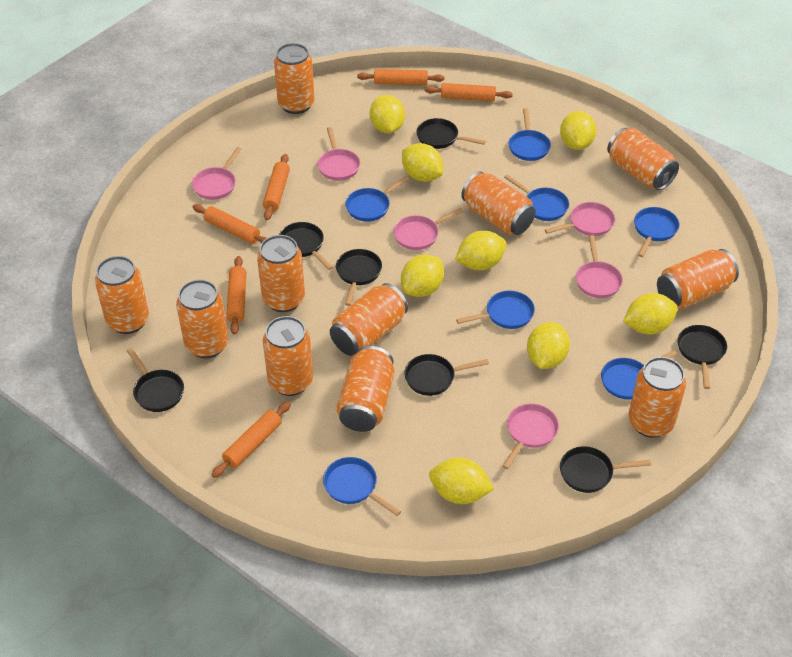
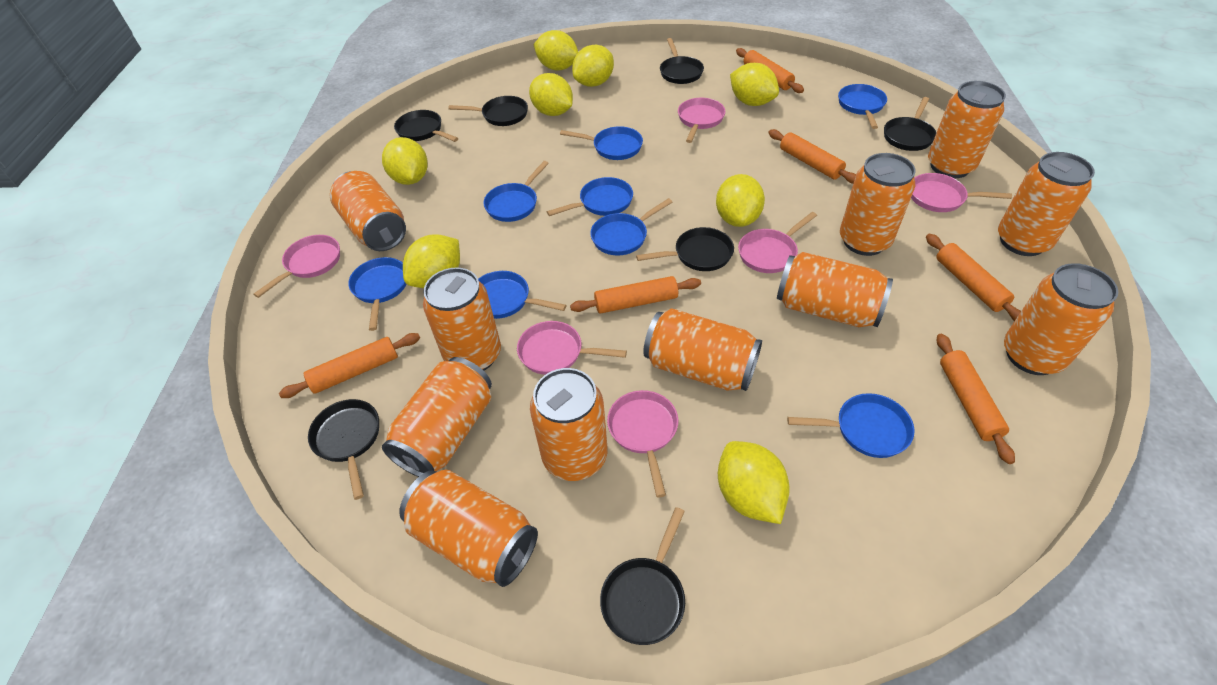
blue pan: 7 -> 8

